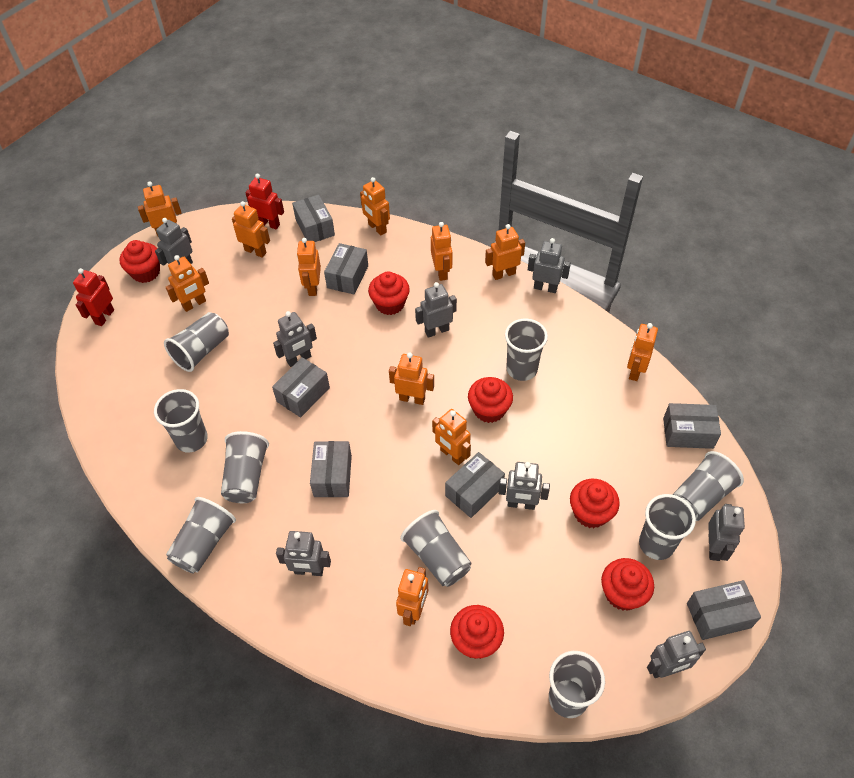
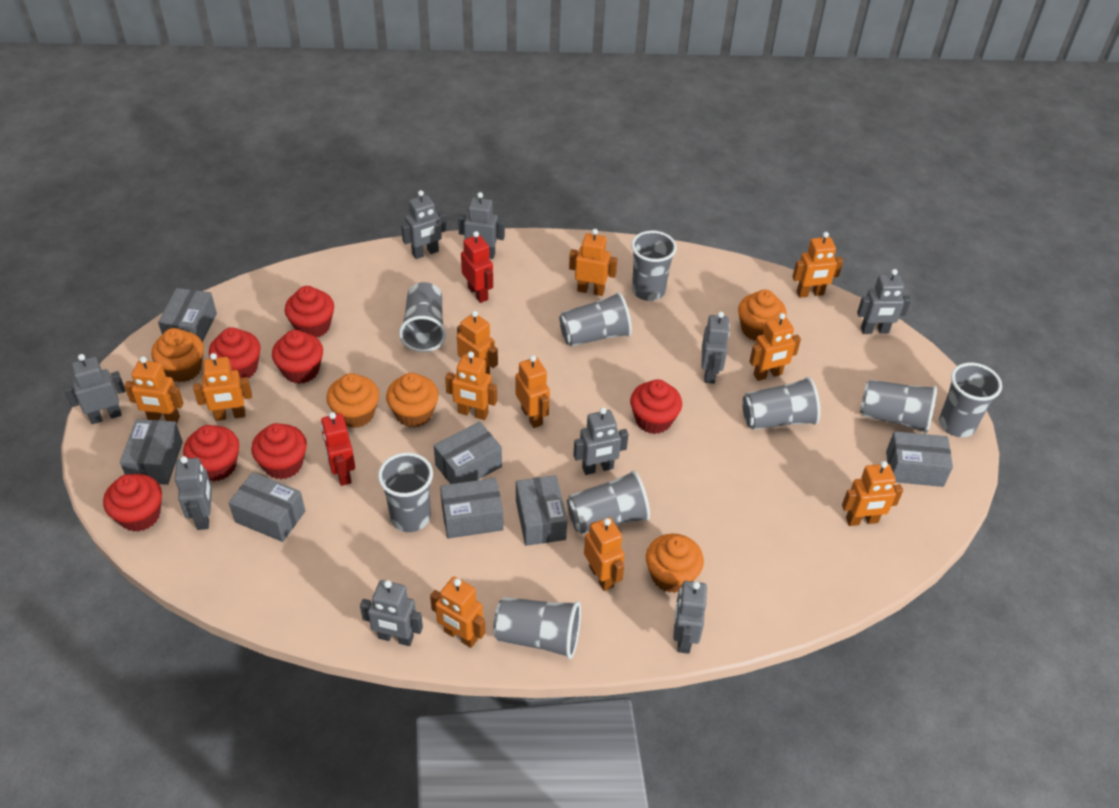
grey robot: 8 -> 9
orange cupcake: 0 -> 5
red cupcake: 6 -> 7

